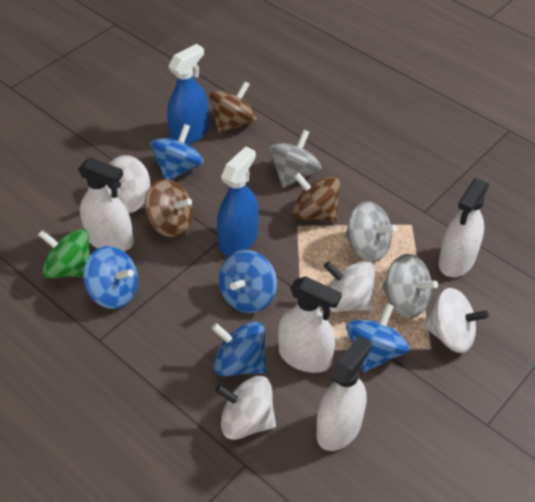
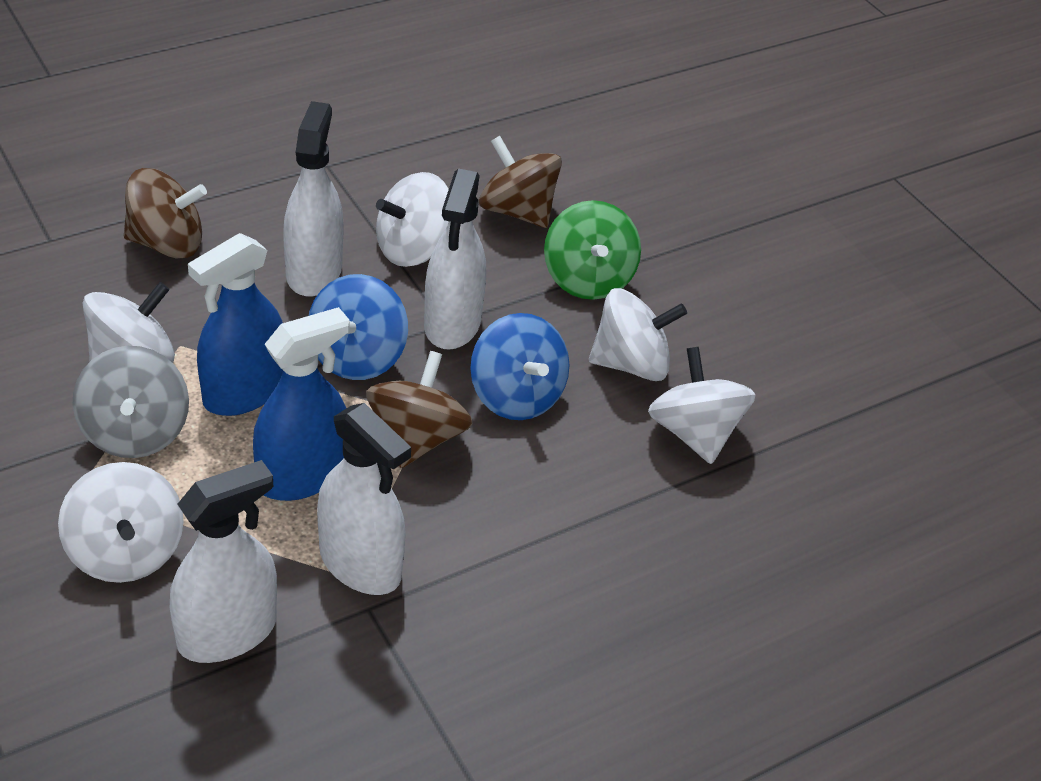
blue spinning top: 5 -> 2
grey spinning top: 3 -> 1
white spinning top: 4 -> 5

